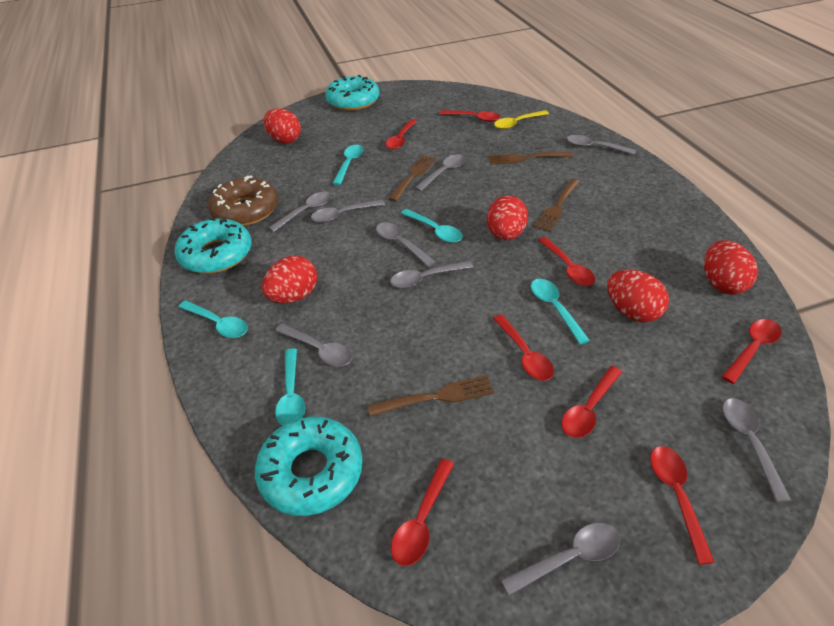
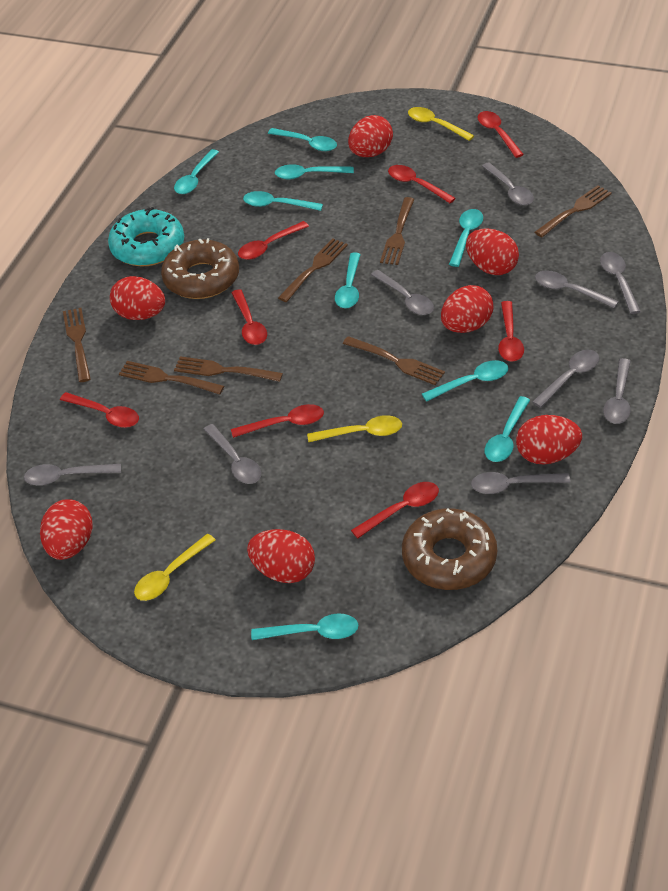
brown donut: 1 -> 2
brown fork: 4 -> 7
red egg: 5 -> 7
turquoise donut: 3 -> 1
turquoise spoon: 5 -> 9
yellow spoon: 1 -> 3

